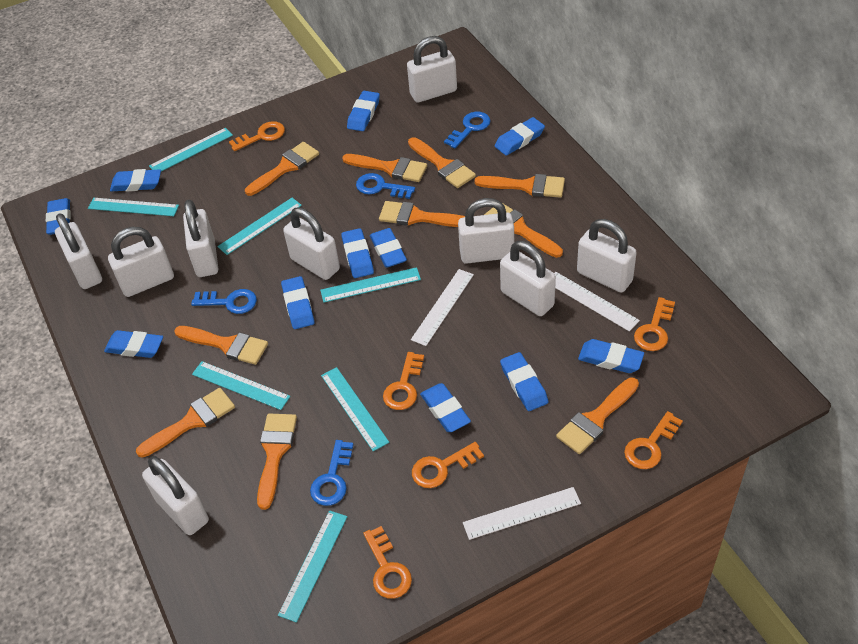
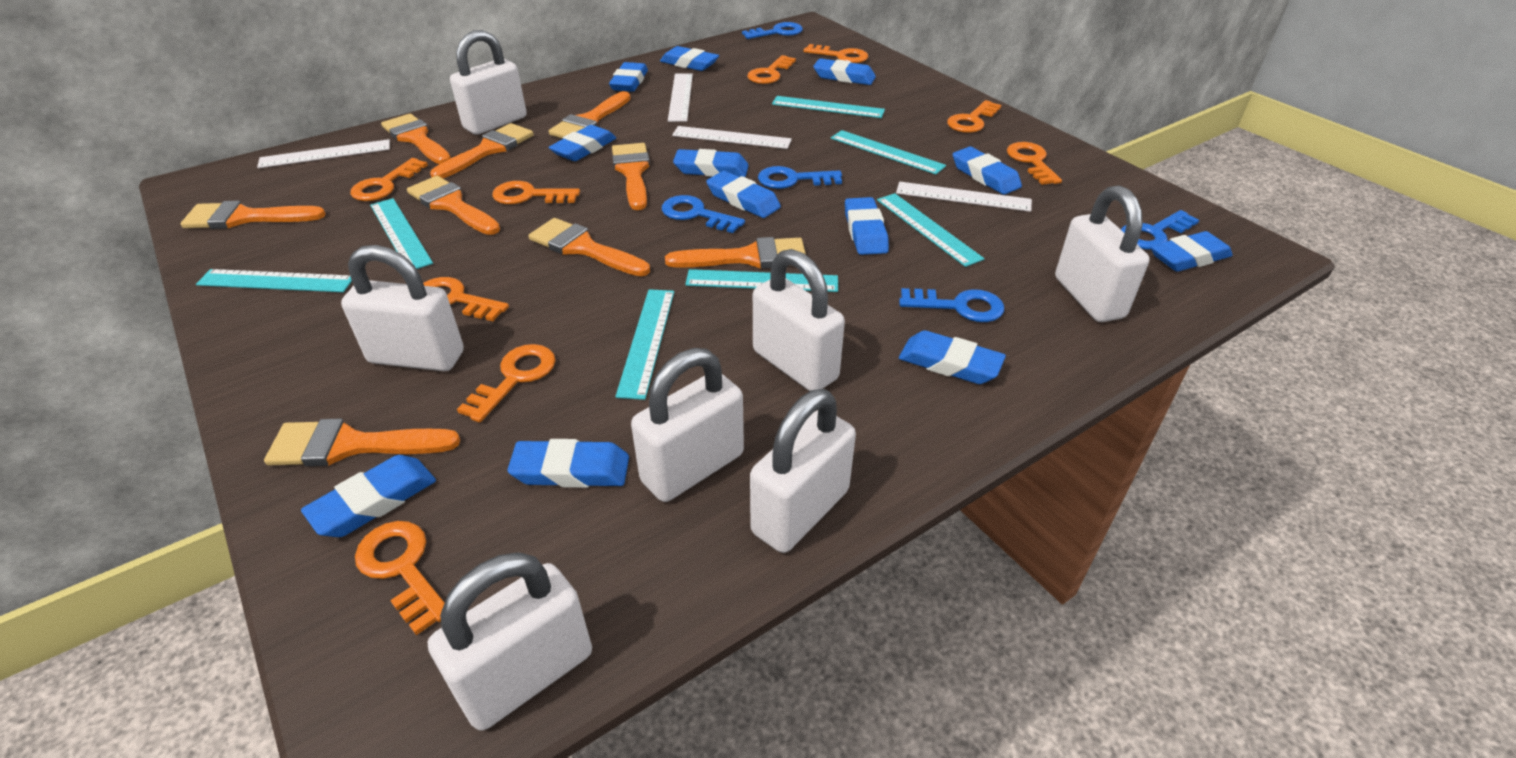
blue eraser: 11 -> 12
blue key: 4 -> 5
orange brush: 10 -> 9
orange key: 6 -> 9
white padlock: 9 -> 7
white ruler: 3 -> 4

